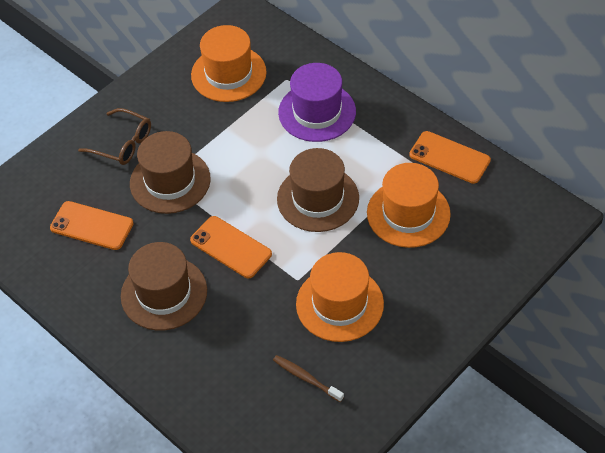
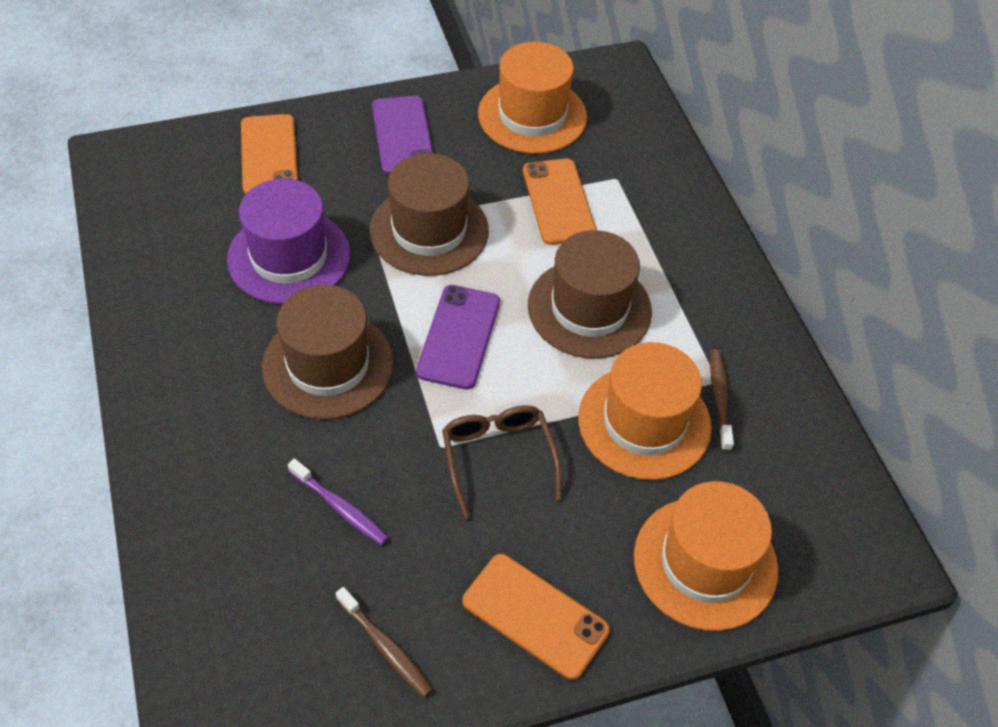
brown toothbrush: 1 -> 2
purple phone: 0 -> 2
purple toothbrush: 0 -> 1

